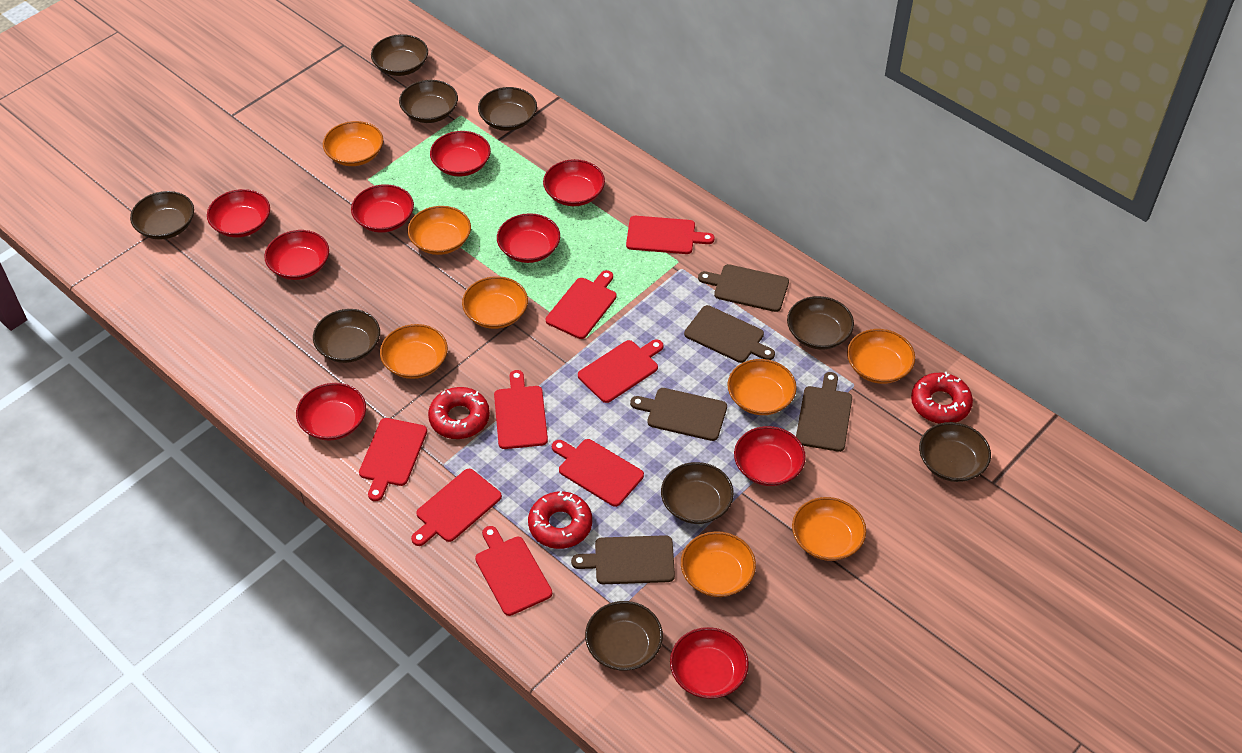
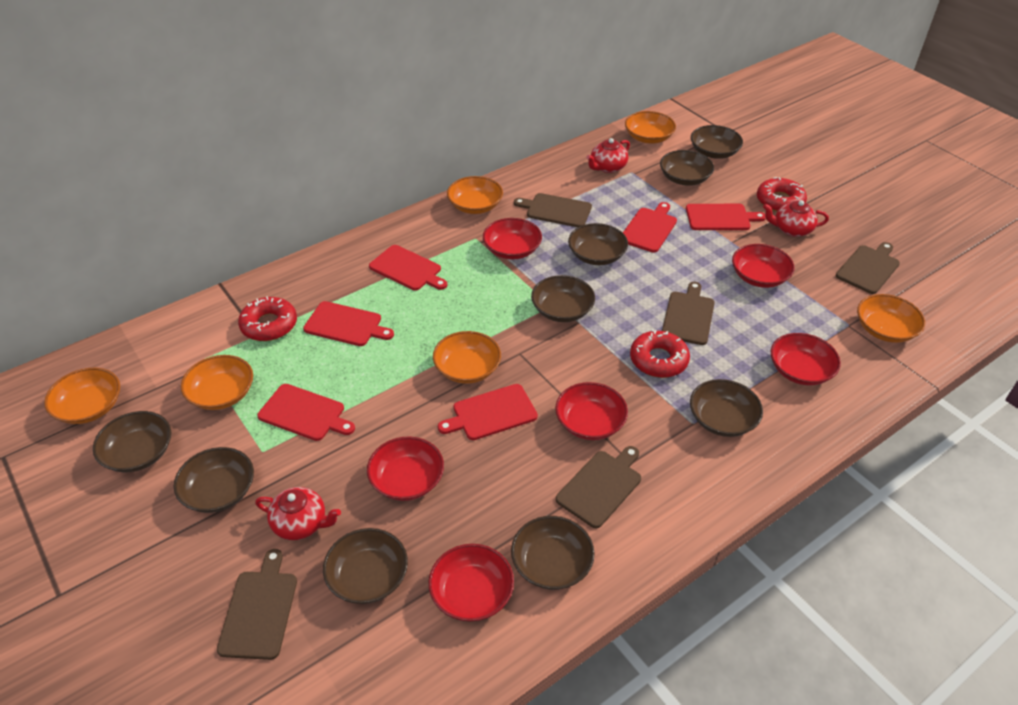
orange bowl: 8 -> 6
red bowl: 9 -> 6
red cutting board: 8 -> 6
red teapot: 0 -> 3

